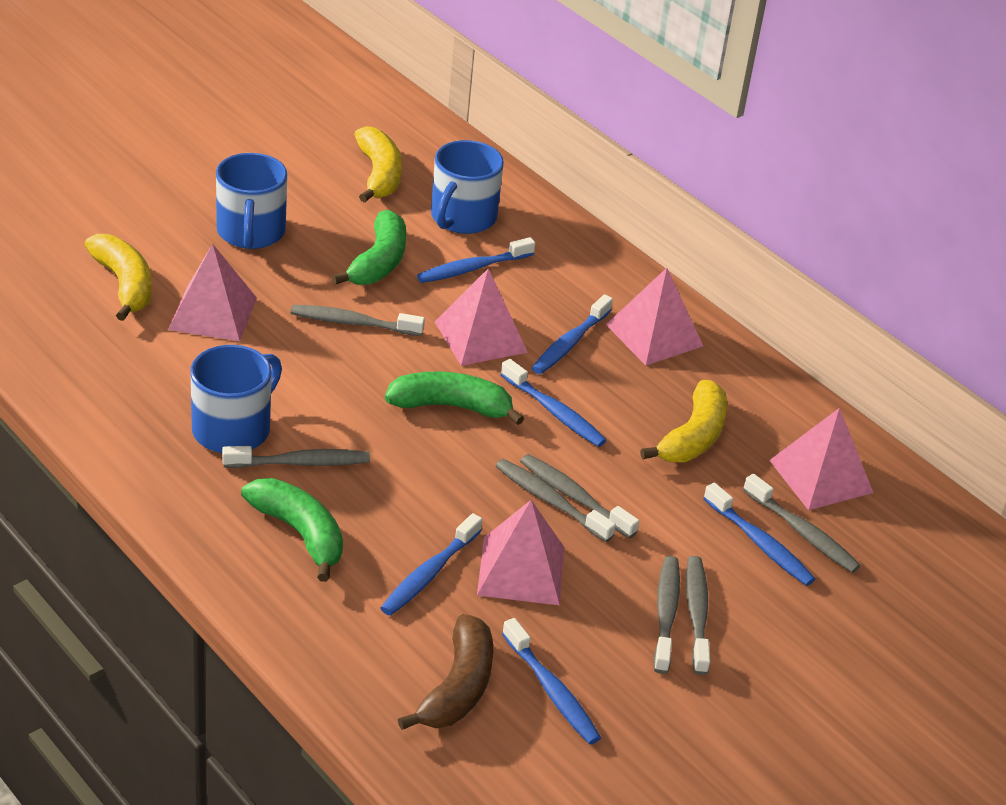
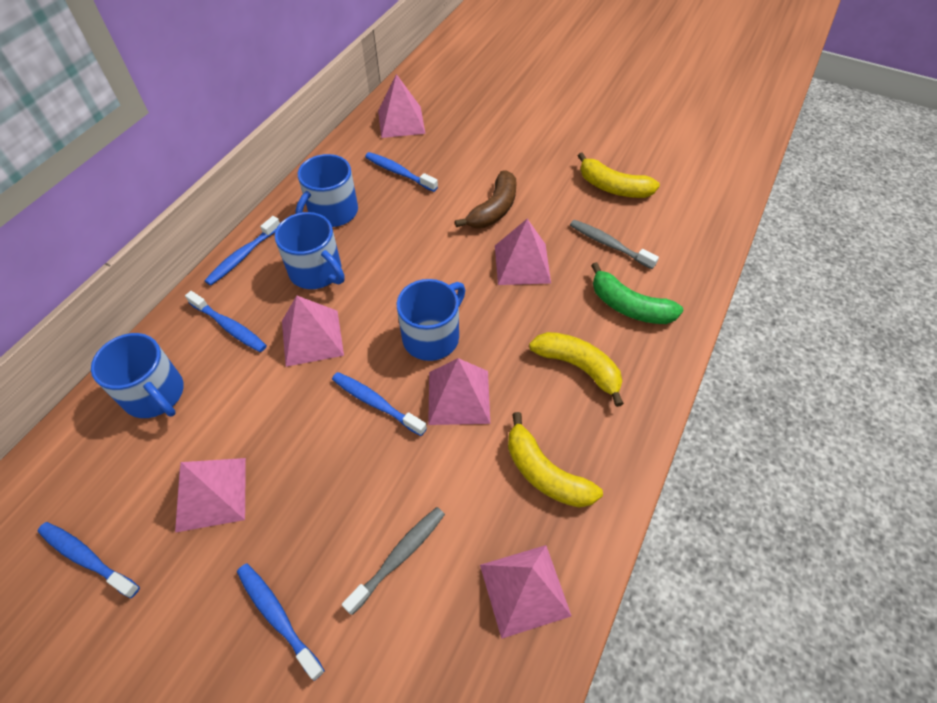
blue mug: 3 -> 4
green banana: 3 -> 1
grey toothbrush: 7 -> 2
pink pyramid: 5 -> 6

